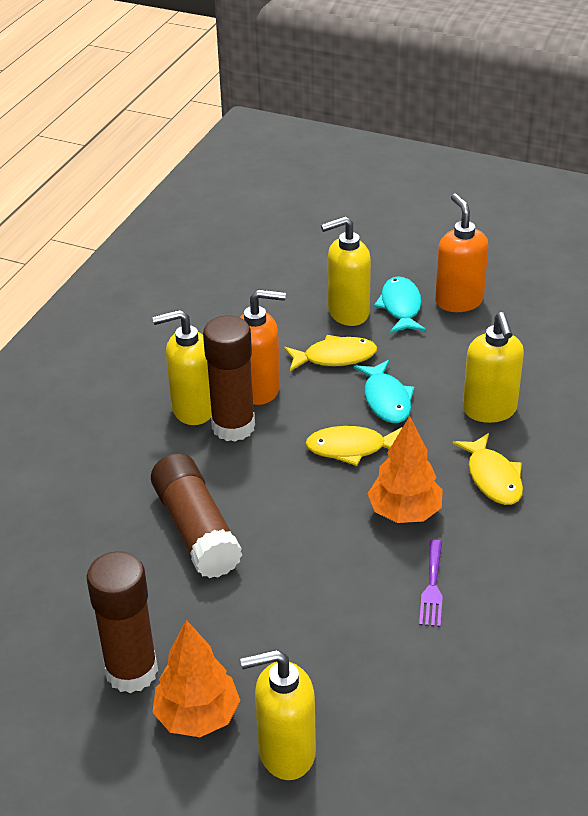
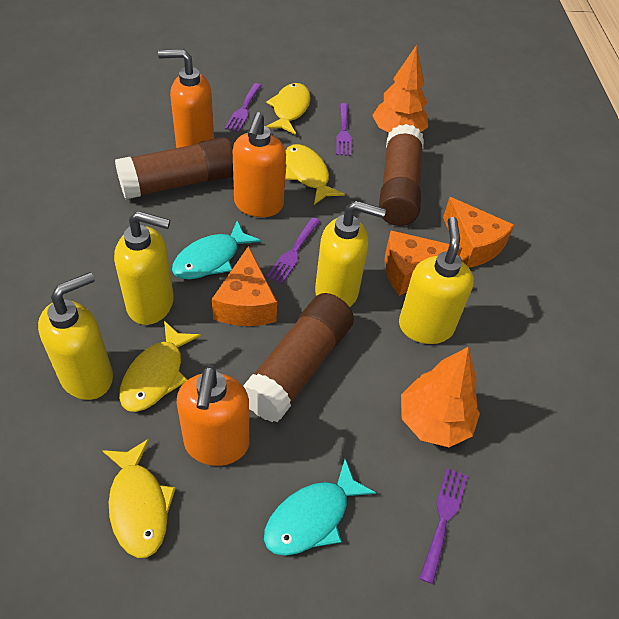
orange cheese: 0 -> 3
orange soap dispenser: 2 -> 3
purple fork: 1 -> 4
yellow fish: 3 -> 4

